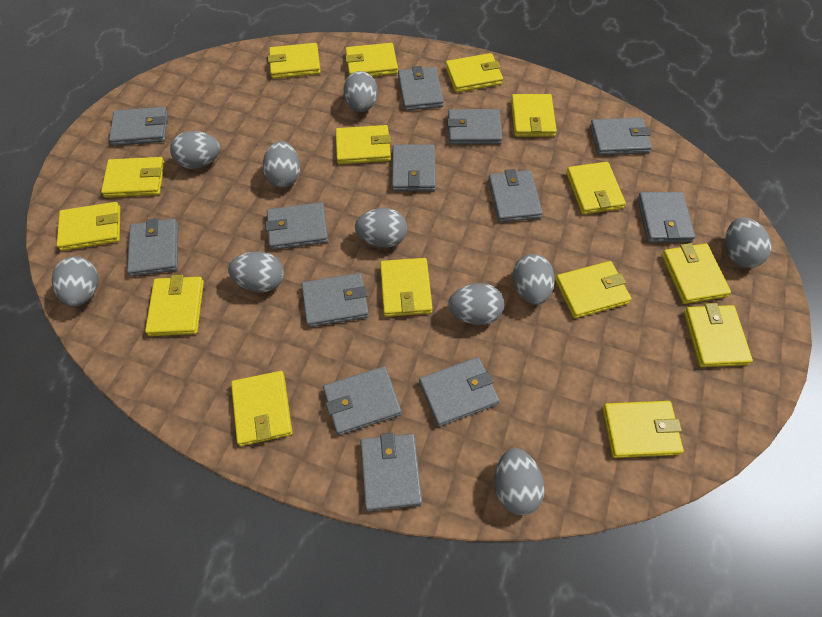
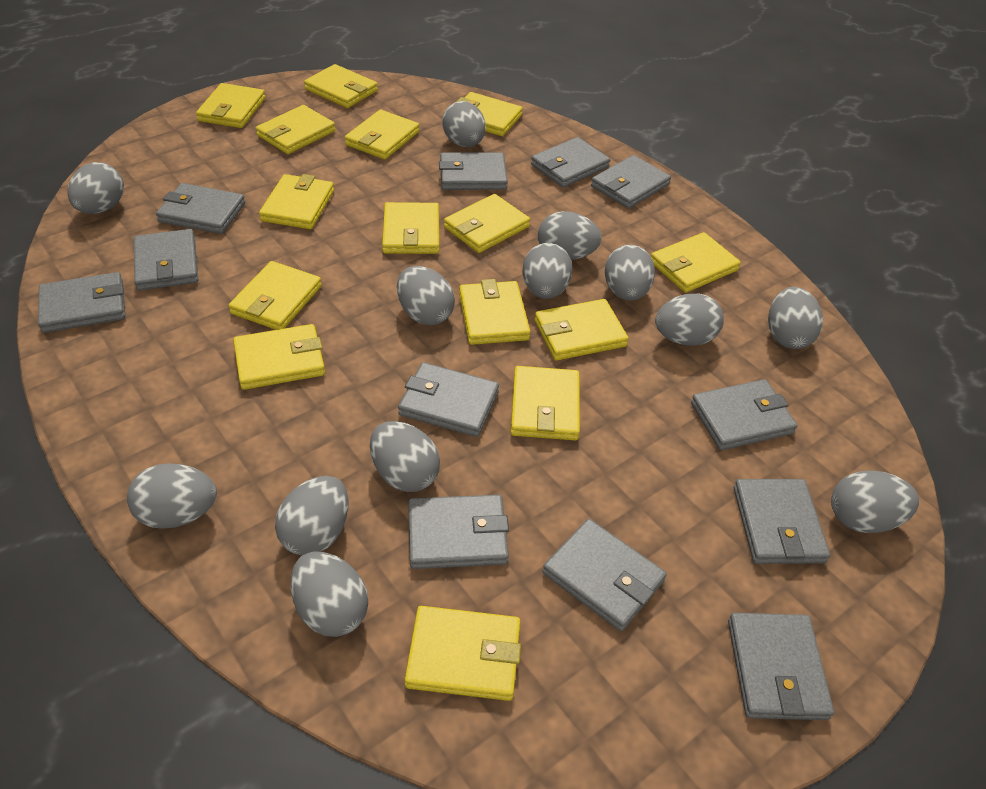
grey egg: 10 -> 13
grey wallet: 13 -> 12

